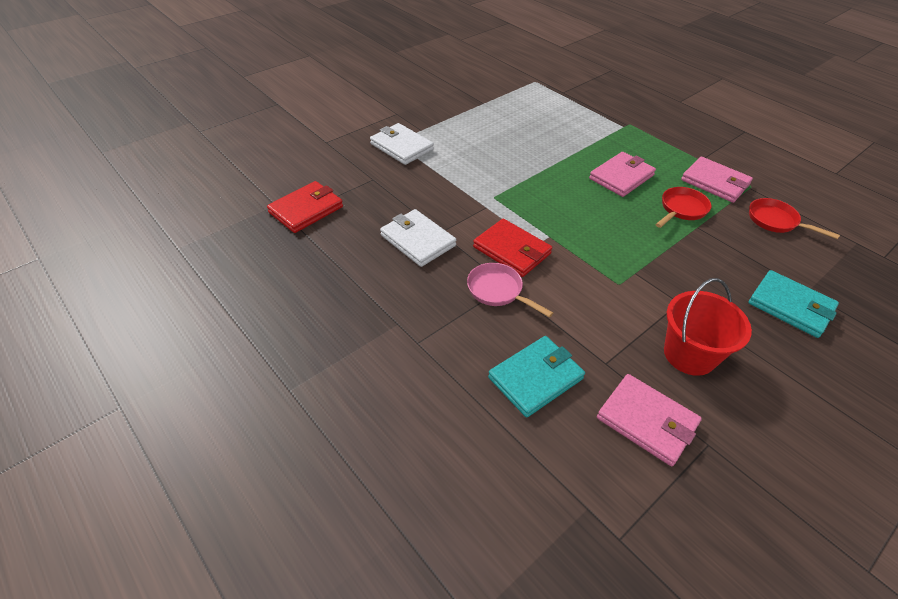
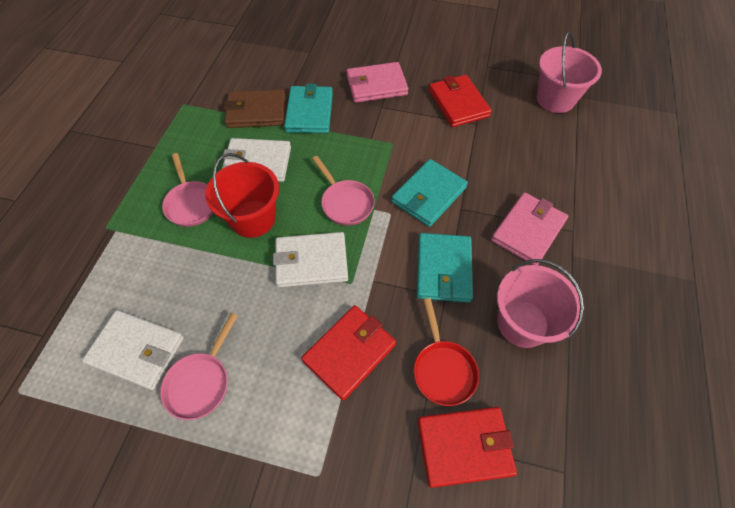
brown wallet: 0 -> 1
pink bucket: 0 -> 2
pink pan: 1 -> 3
pink wallet: 3 -> 2
red pan: 2 -> 1
red wallet: 2 -> 3
turquoise wallet: 2 -> 3
white wallet: 2 -> 3

